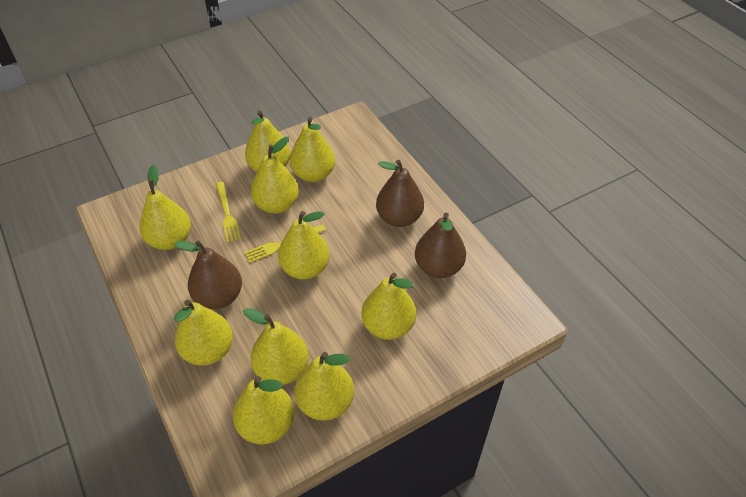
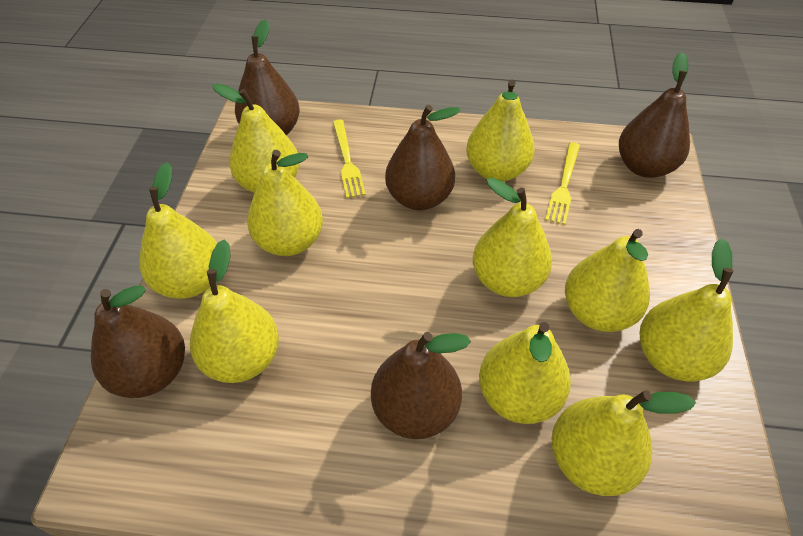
brown pear: 3 -> 5

